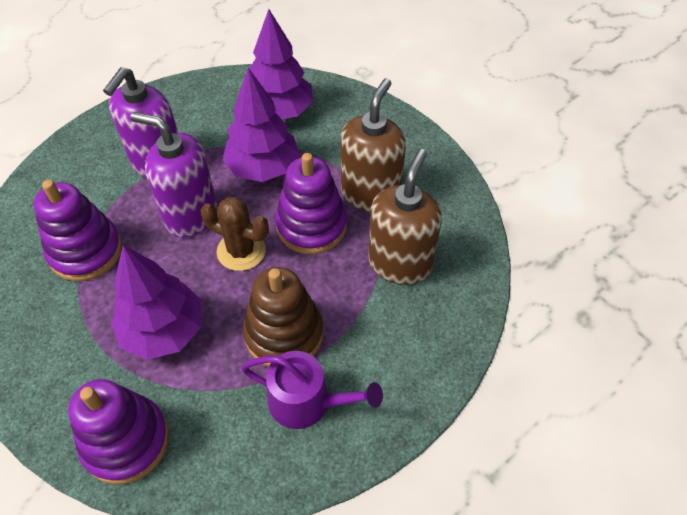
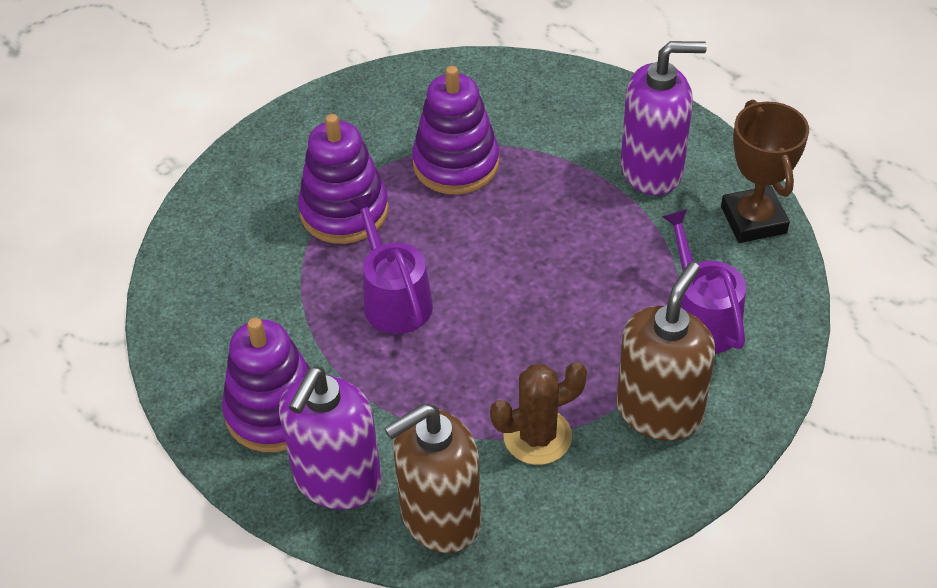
brown stacking toy: 1 -> 0
brown trophy: 0 -> 1
purple tree: 3 -> 0
purple watering can: 1 -> 2

